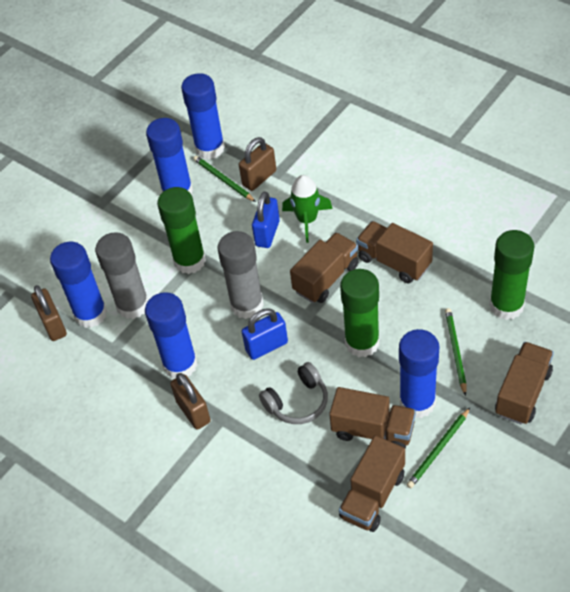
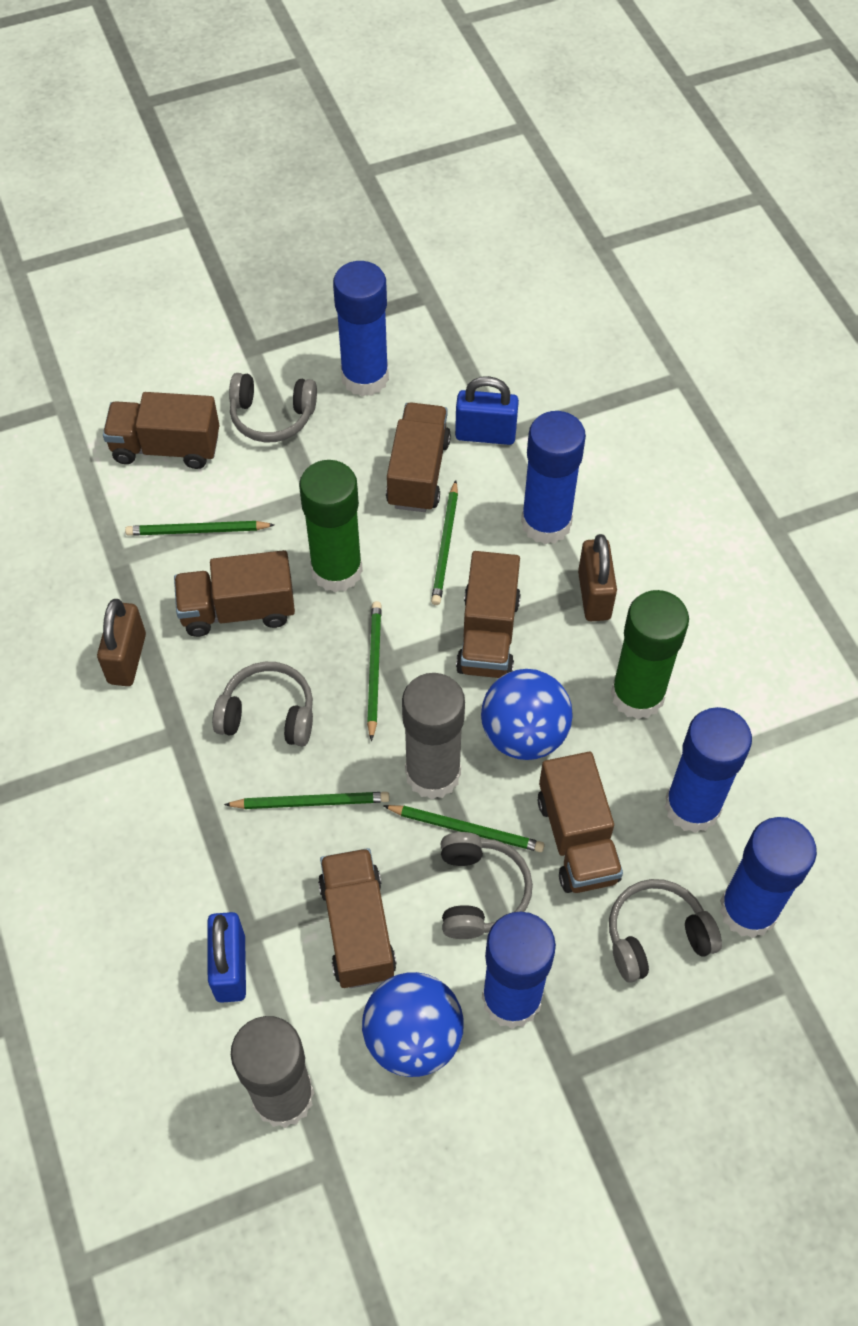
blue ball: 0 -> 2
brown padlock: 3 -> 2
brown truck: 5 -> 6
green glue stick: 3 -> 2
green pencil: 3 -> 5
green rocket: 1 -> 0
grey headphones: 1 -> 4

